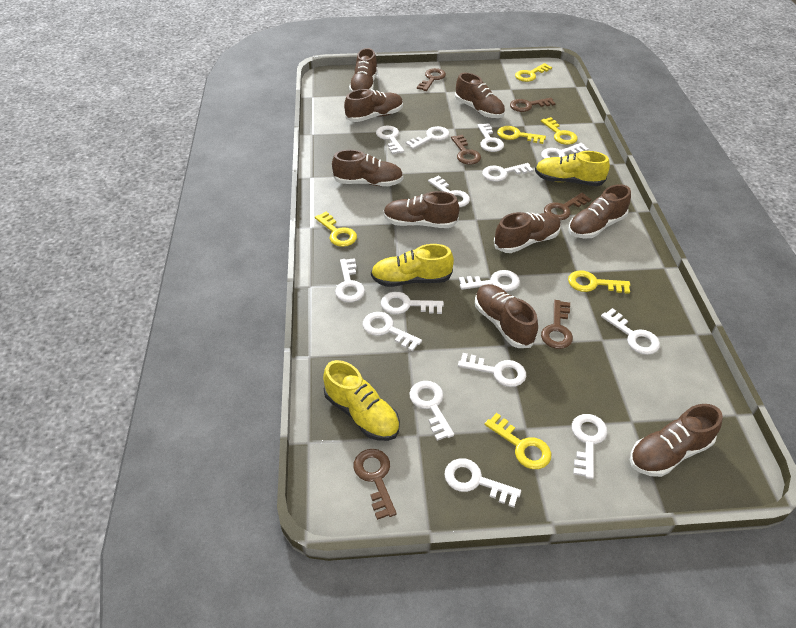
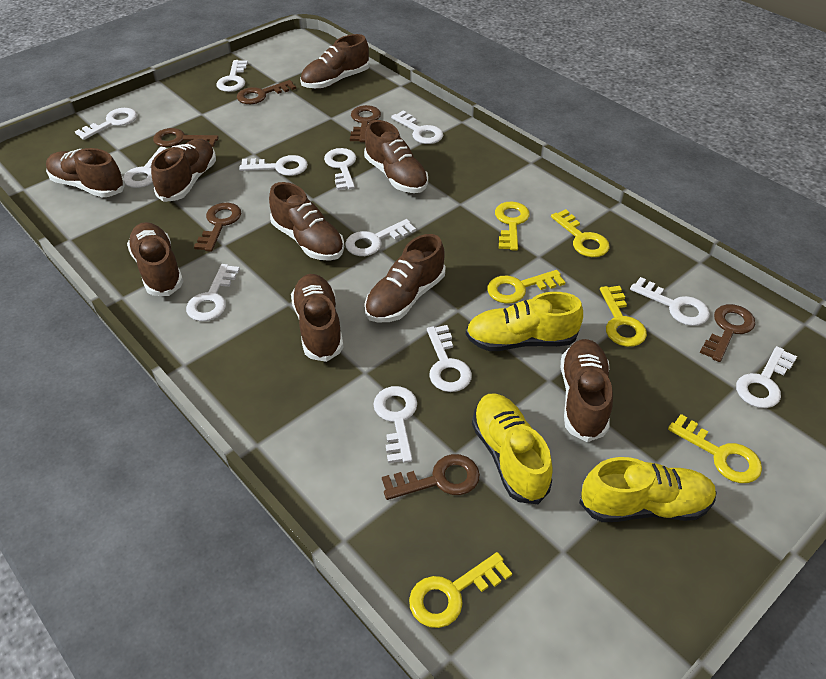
white key: 15 -> 12

